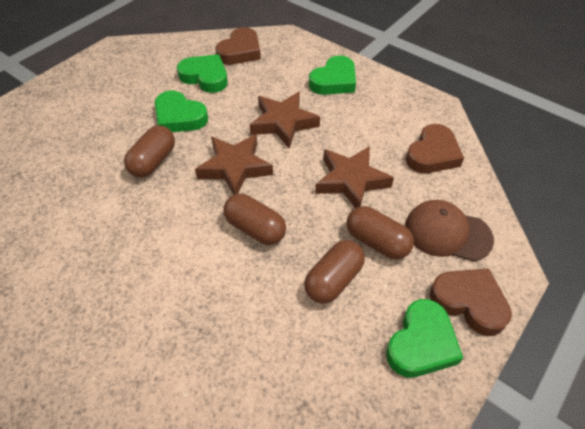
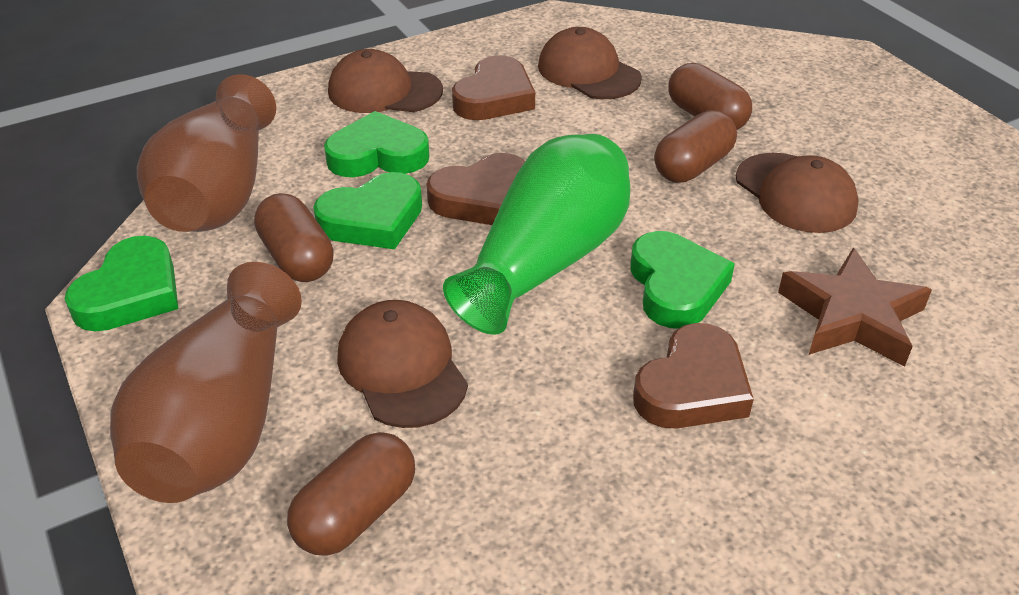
brown cap: 1 -> 4
brown star: 3 -> 1
brown vase: 0 -> 2
green vase: 0 -> 1

